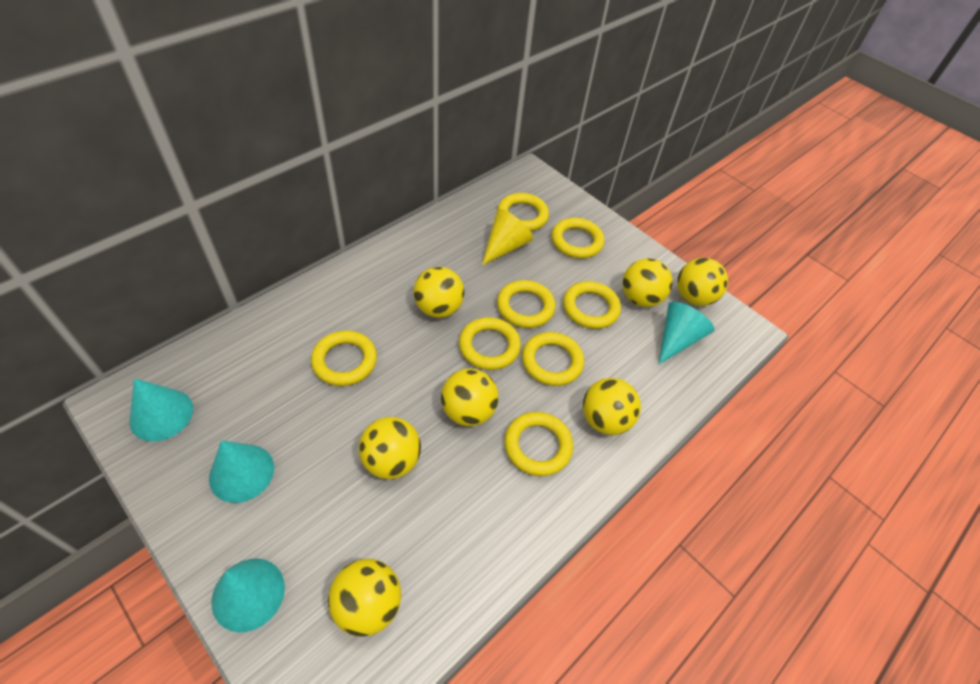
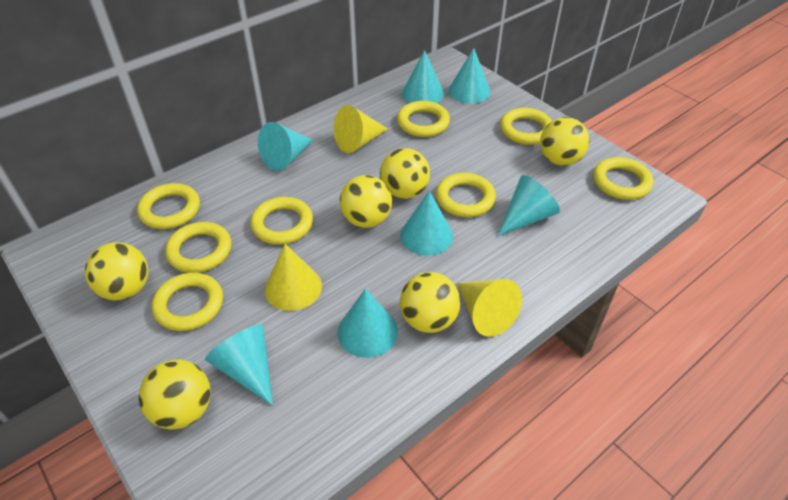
turquoise cone: 4 -> 7
yellow ball: 7 -> 6
yellow cone: 1 -> 3

